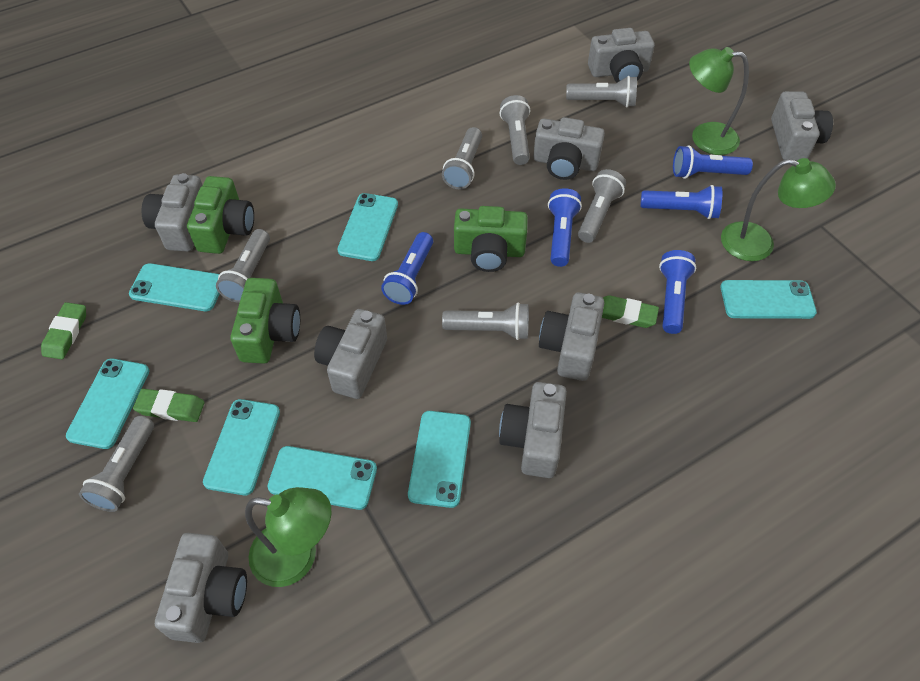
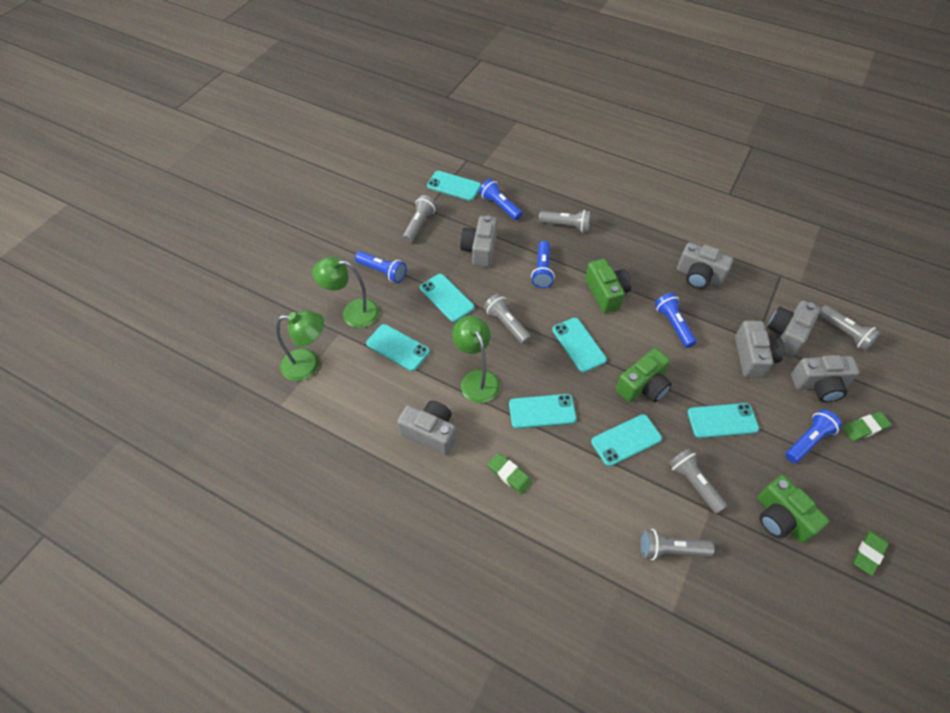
grey camera: 8 -> 6
grey flashlight: 7 -> 6

